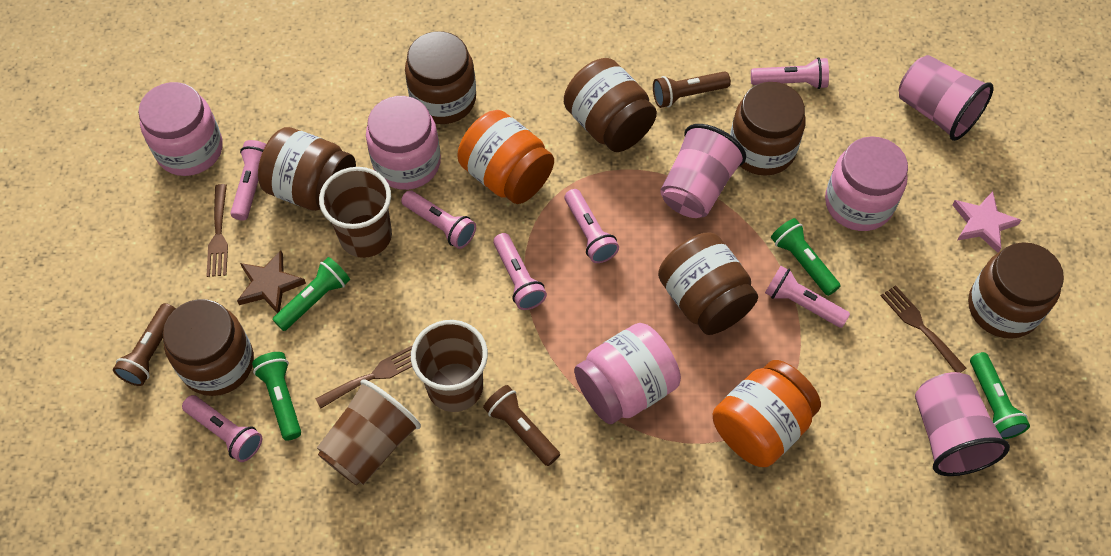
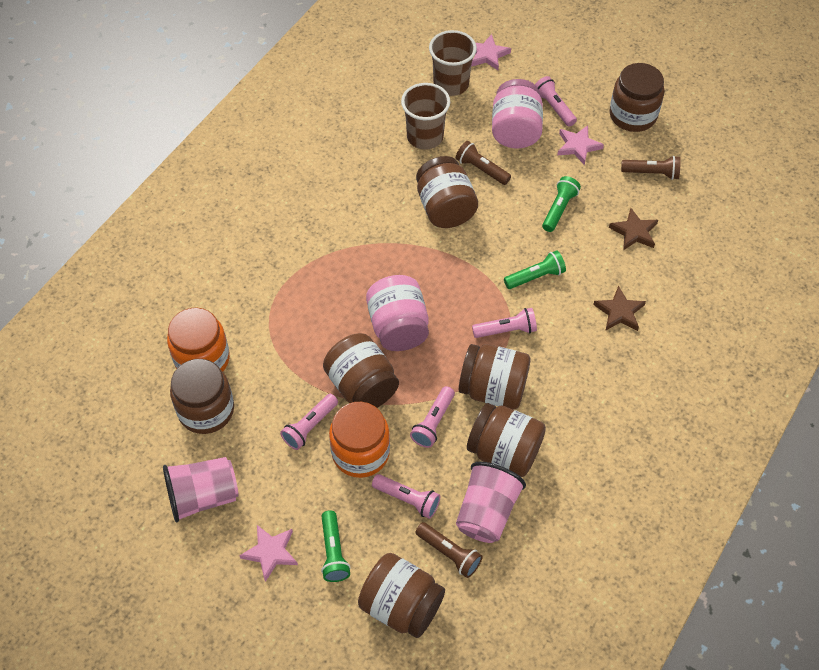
brown cup: 3 -> 2
brown fork: 3 -> 0
brown star: 1 -> 2
green flashlight: 4 -> 3
pink cup: 3 -> 2
pink flashlight: 7 -> 5
pink jar: 4 -> 2
pink star: 1 -> 3

